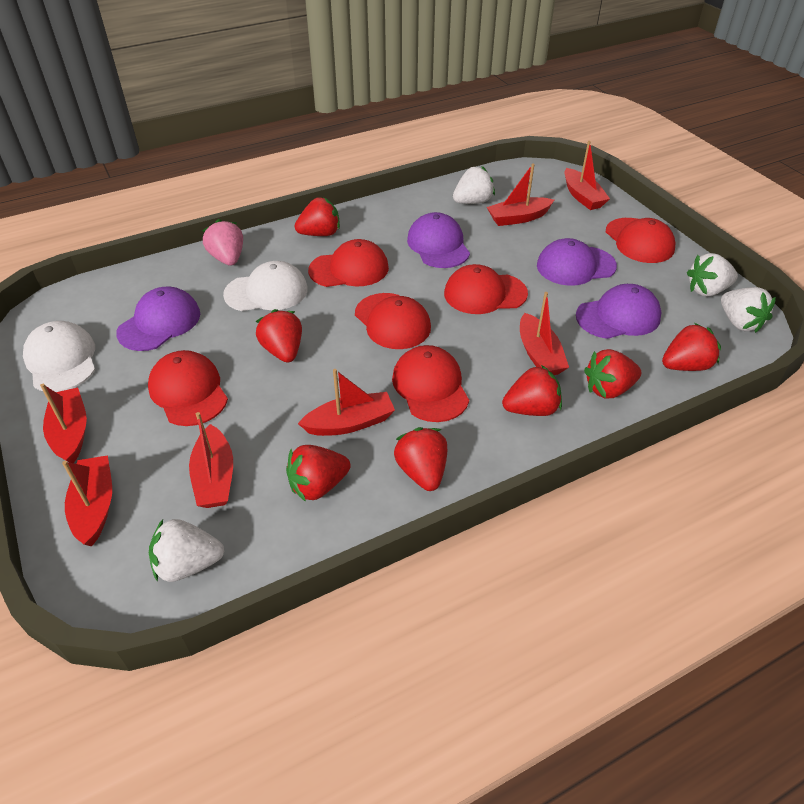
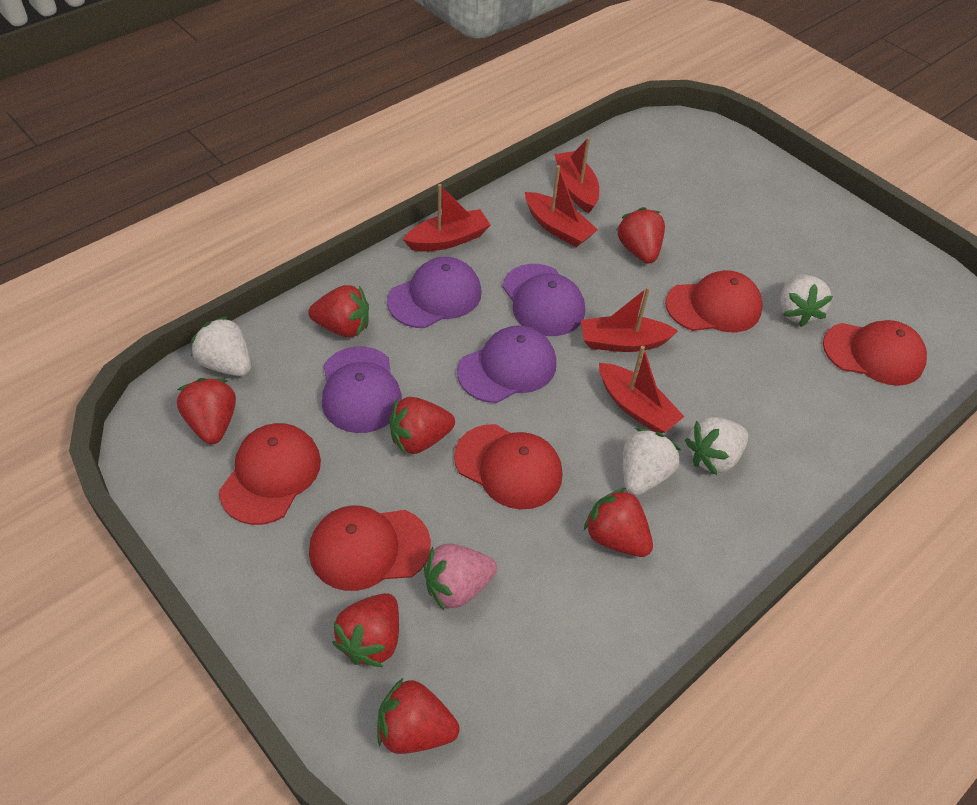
red boat: 7 -> 5
red cap: 6 -> 5
white cap: 2 -> 0

